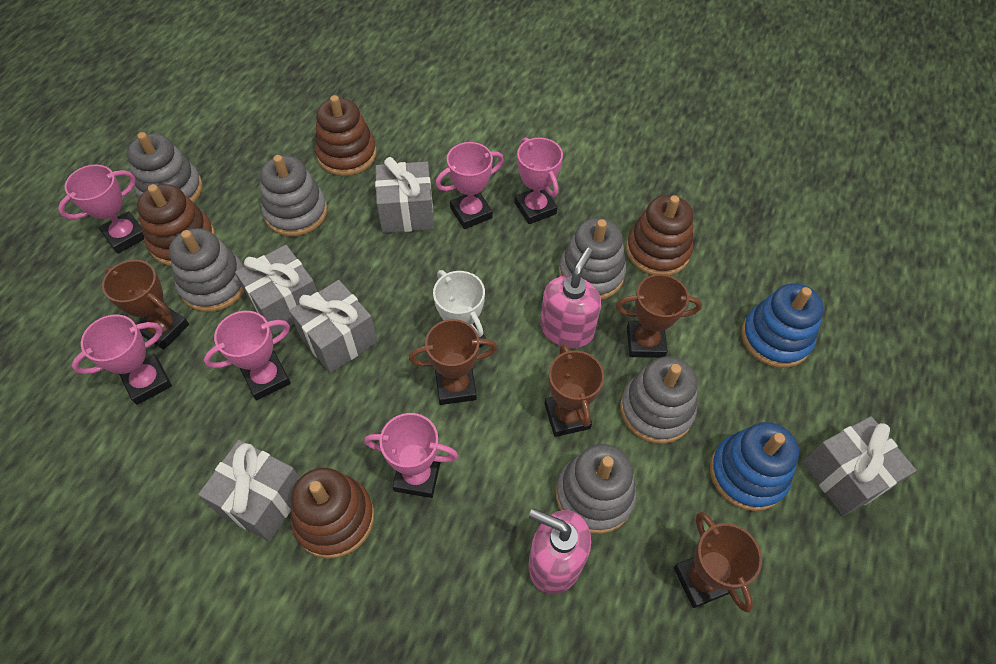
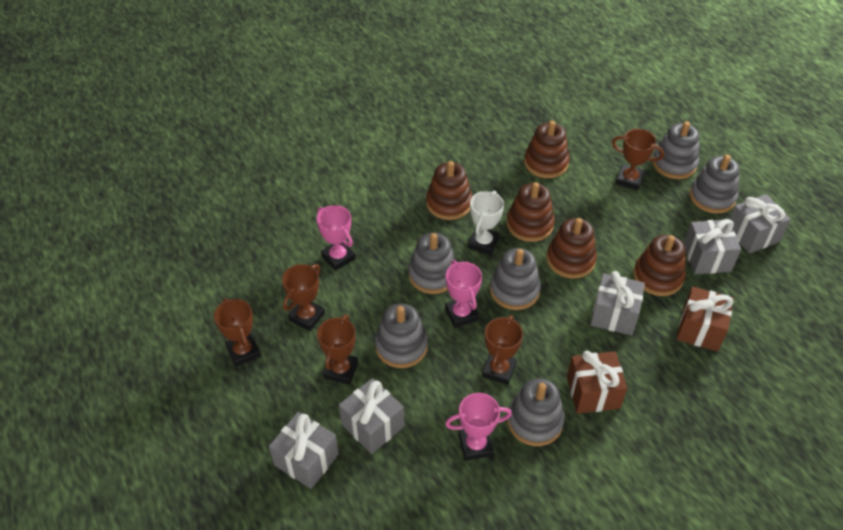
blue stacking toy: 2 -> 0
brown gift: 0 -> 2
brown stacking toy: 4 -> 5
pink soap dispenser: 2 -> 0
pink trophy: 6 -> 3

